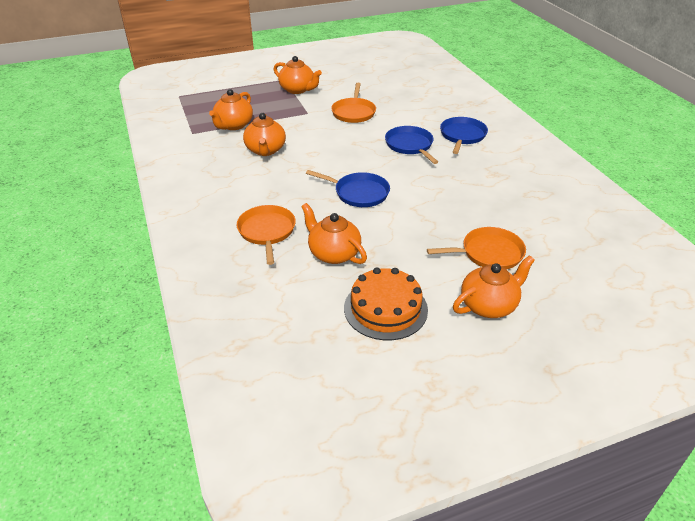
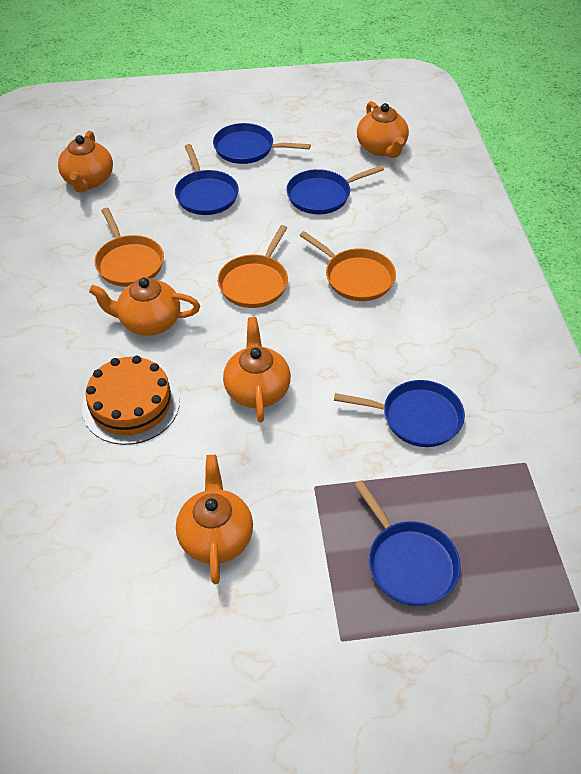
blue pan: 3 -> 5

